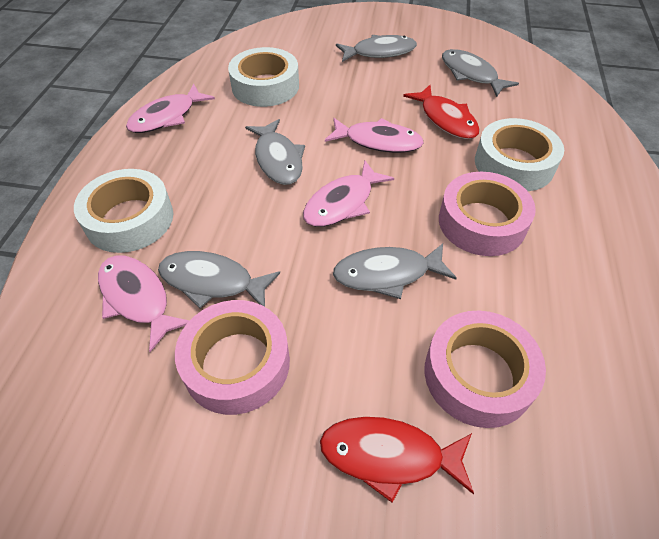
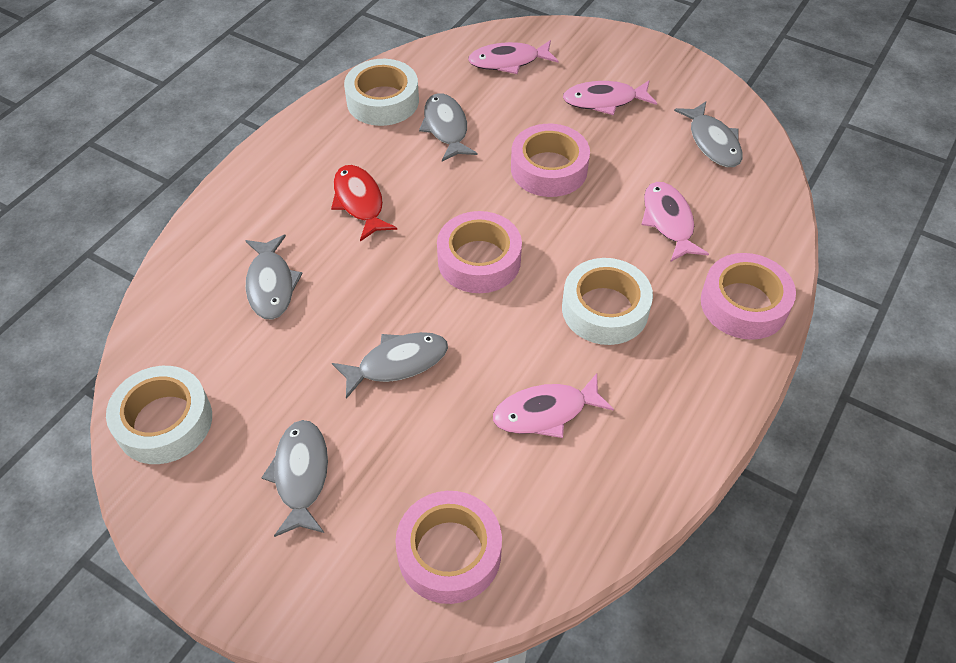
pink tape: 3 -> 4
red fish: 2 -> 1

